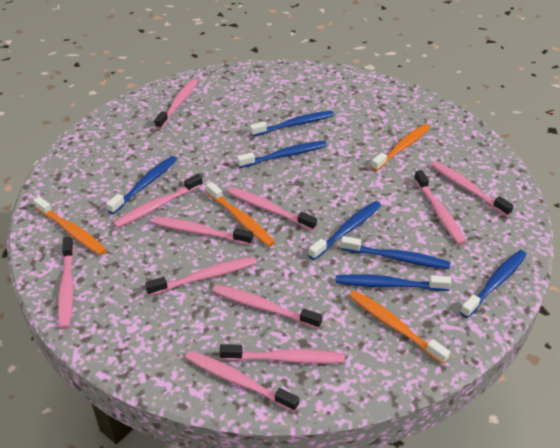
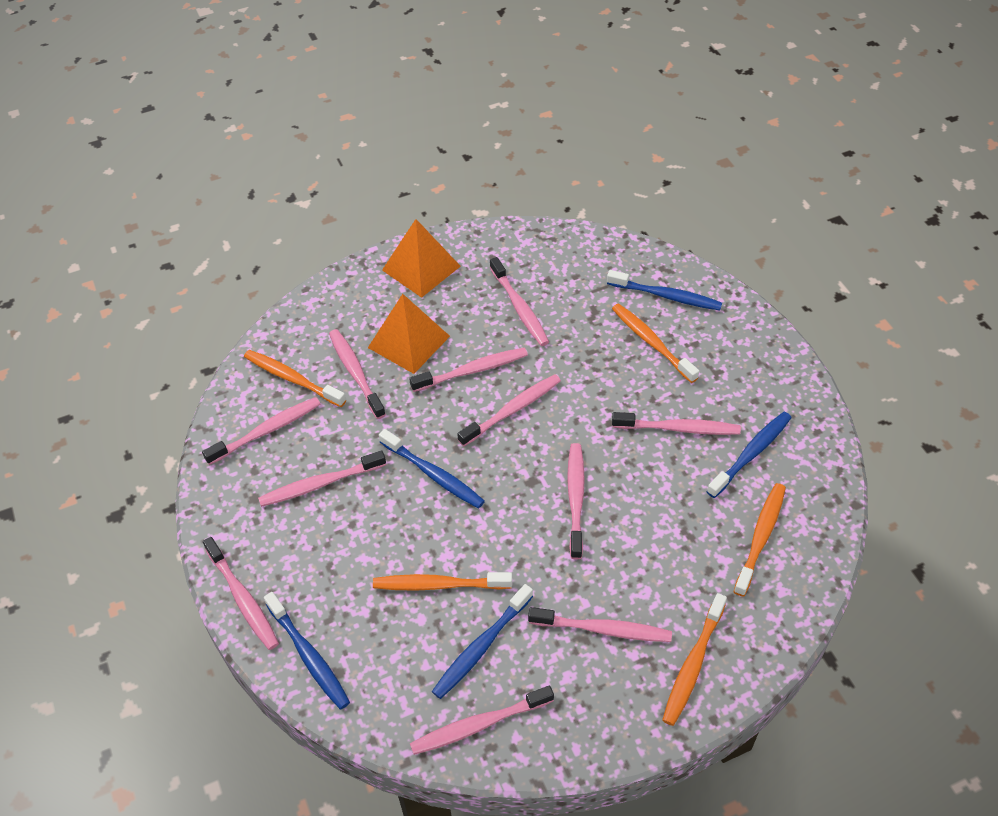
blue toothbrush: 7 -> 5
orange pyramid: 0 -> 2
orange toothbrush: 4 -> 5

